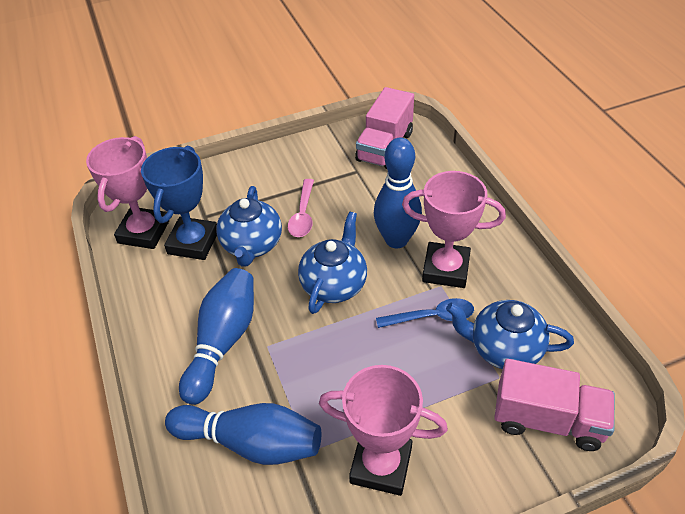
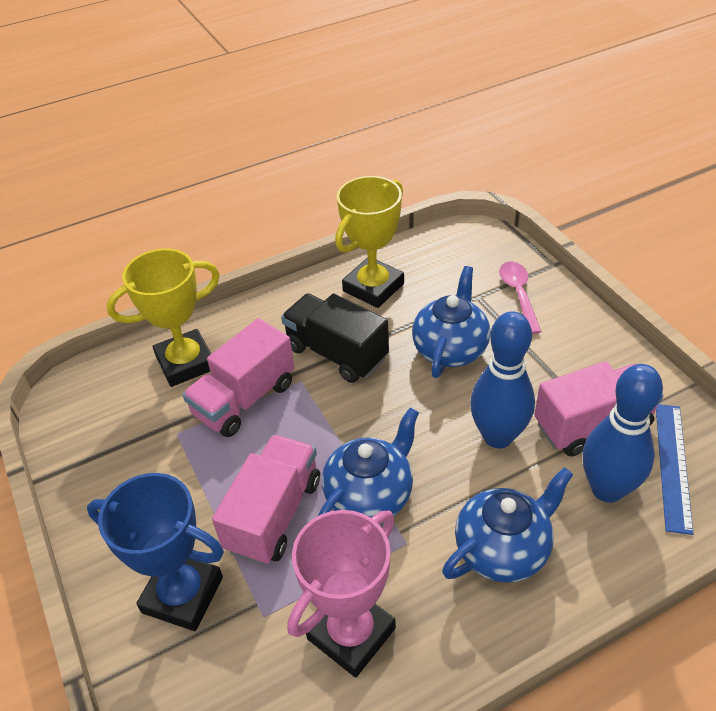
black truck: 0 -> 1
blue bowling pin: 3 -> 2
blue ruler: 0 -> 1
blue spoon: 1 -> 0
pink trophy: 3 -> 1
pink truck: 2 -> 3
yellow trophy: 0 -> 2

